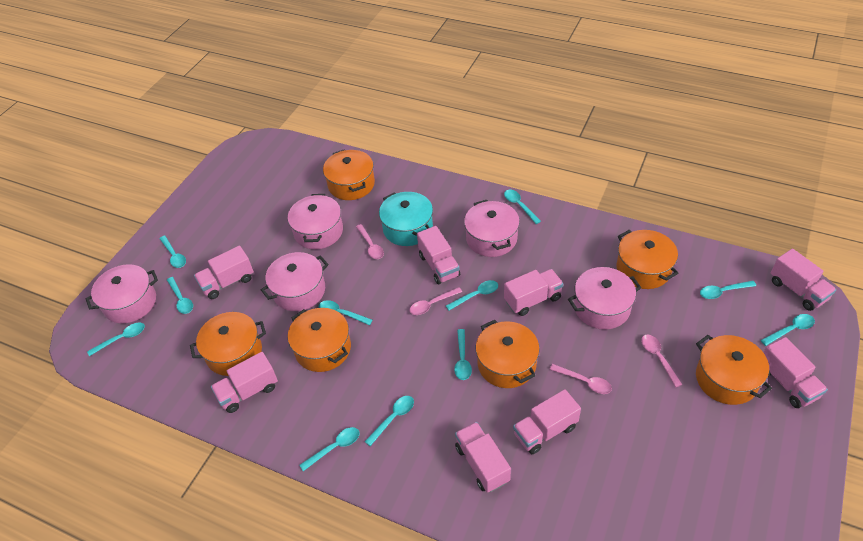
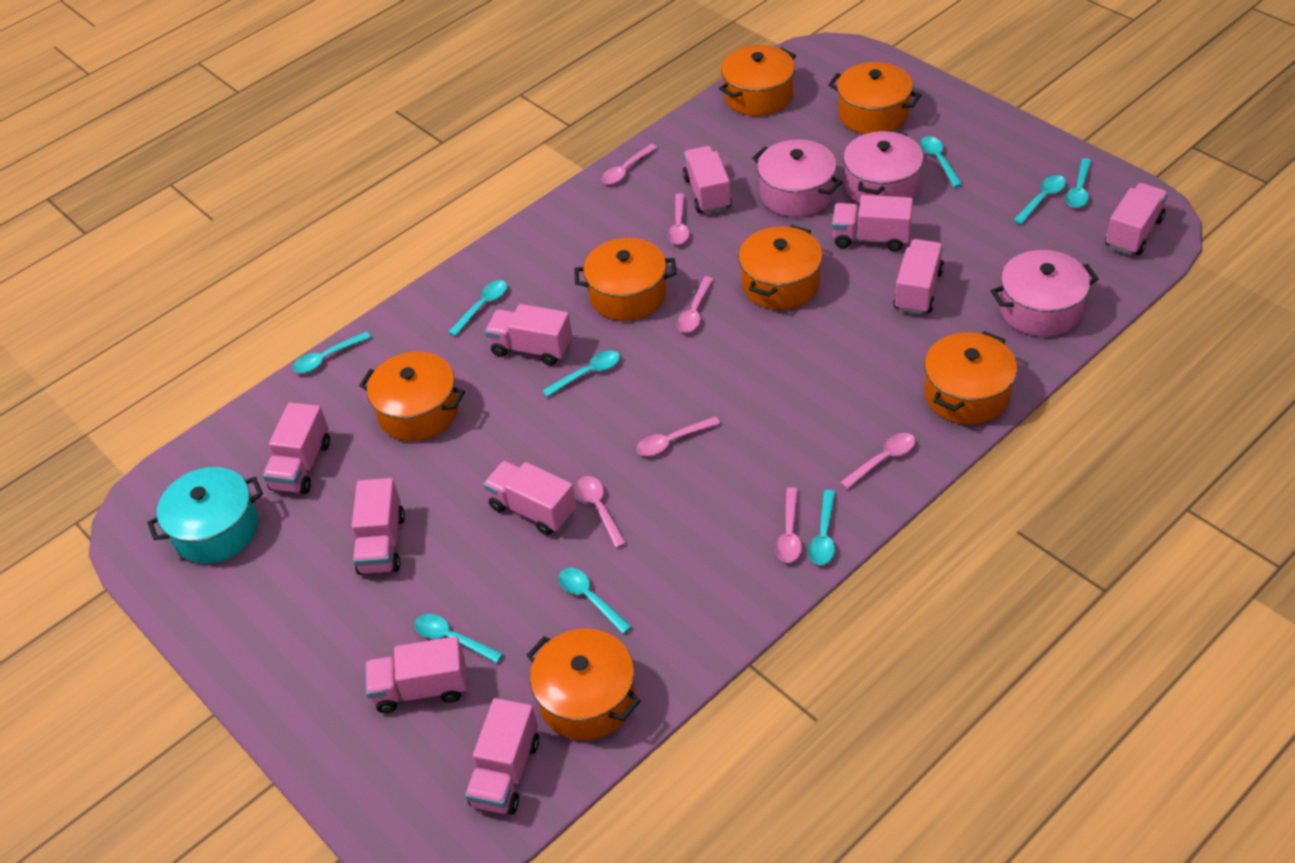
orange pot: 6 -> 7
pink pot: 5 -> 3
pink spoon: 4 -> 7
pink truck: 8 -> 10
turquoise spoon: 11 -> 9

